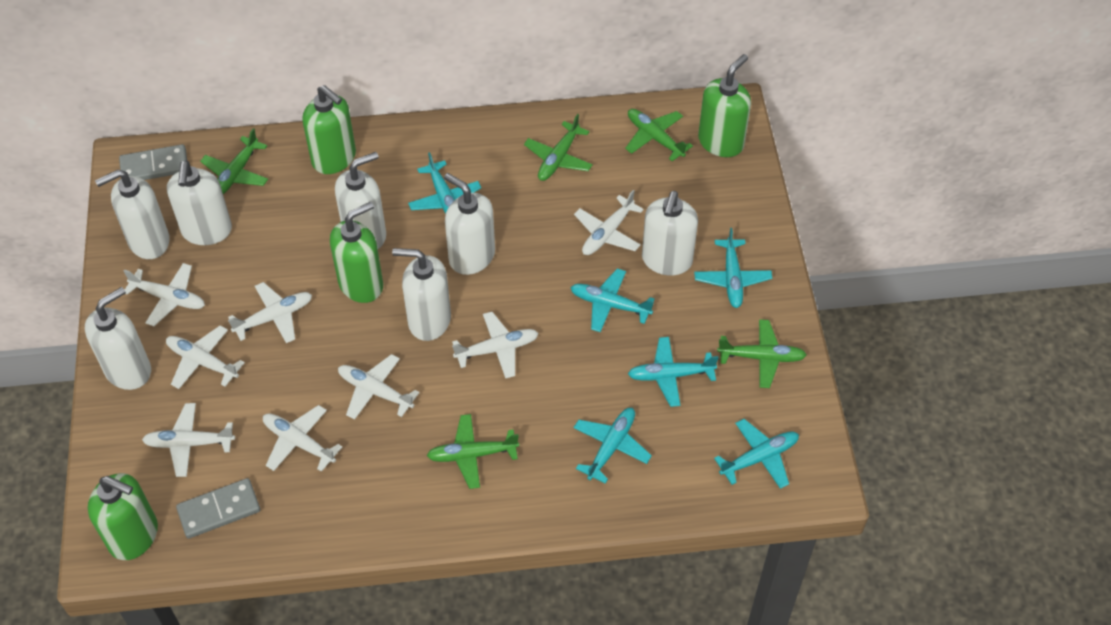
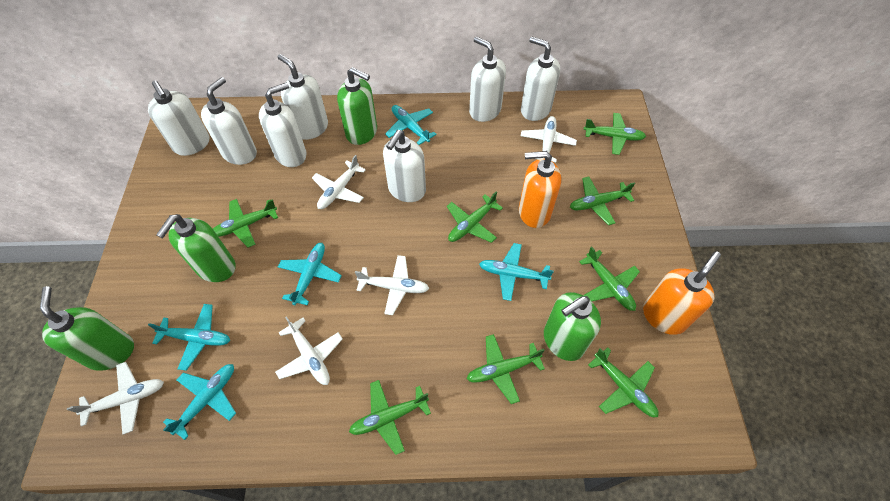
green plane: 5 -> 8
grey domino: 2 -> 0
orange soap dispenser: 0 -> 2
turquoise plane: 6 -> 5
white plane: 8 -> 5

